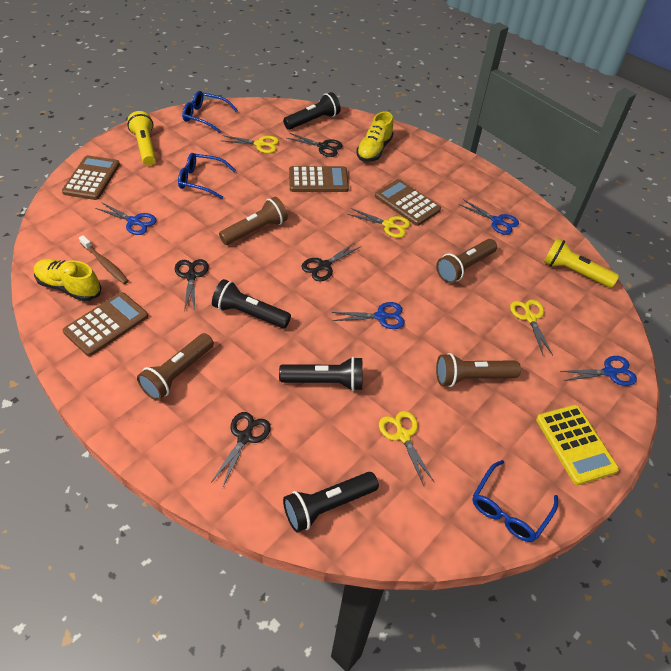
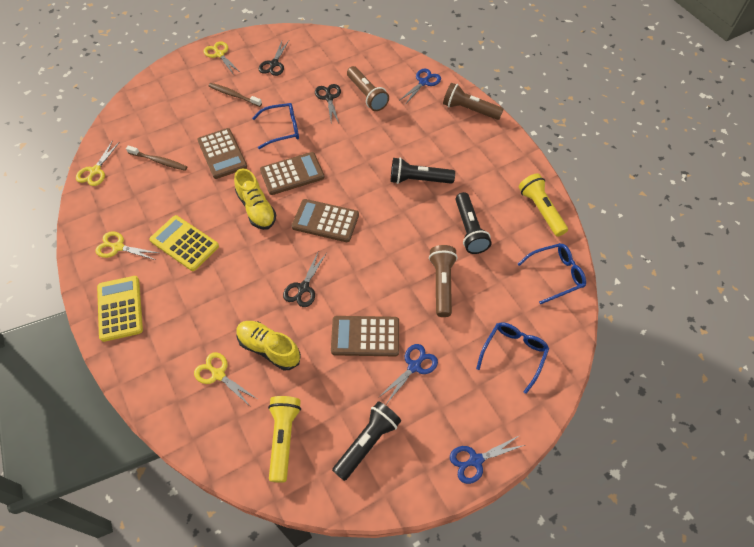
black flashlight: 4 -> 3
black scissors: 4 -> 3
blue scissors: 4 -> 3
brown flashlight: 4 -> 3
brown toothbrush: 1 -> 2
yellow calculator: 1 -> 2

